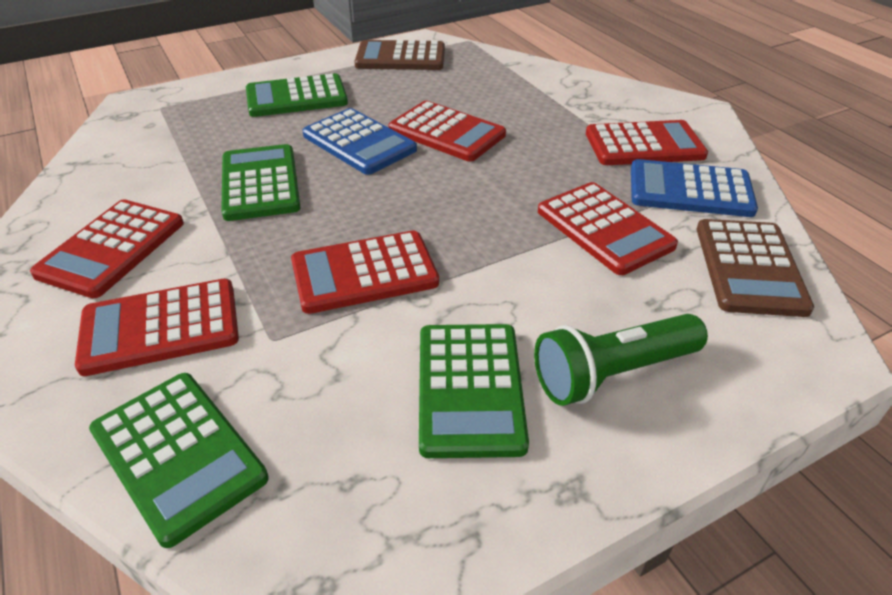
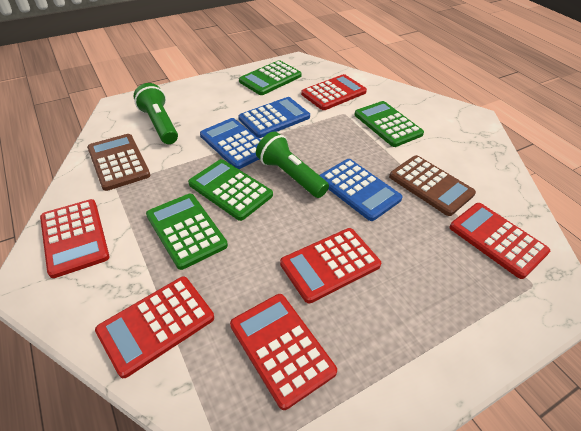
blue calculator: 2 -> 3
green flashlight: 1 -> 2

